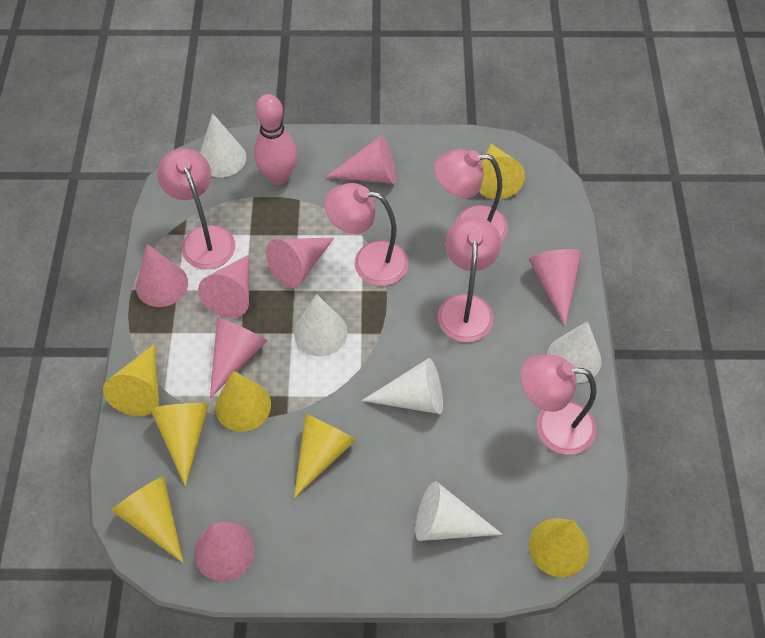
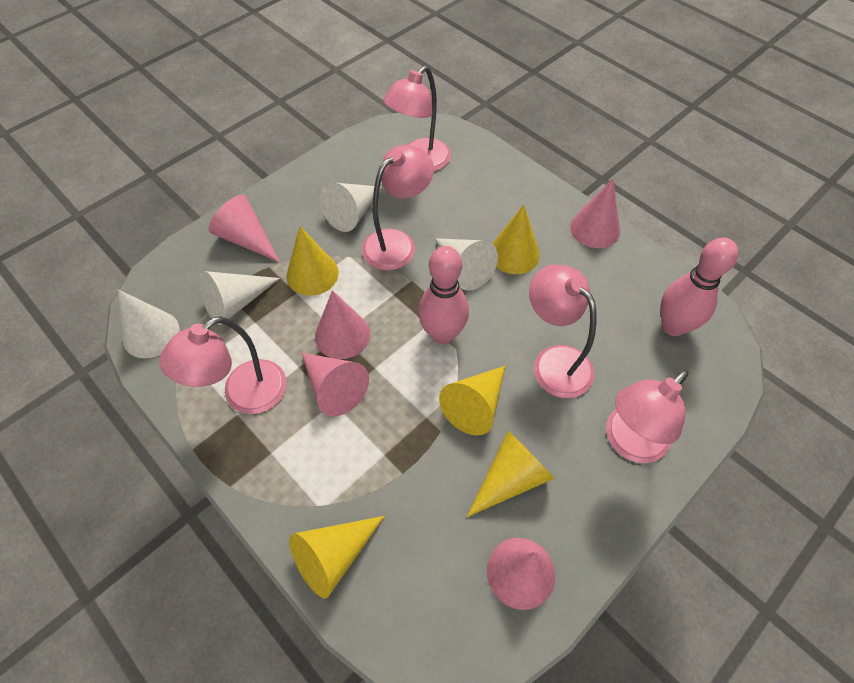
pink bowling pin: 1 -> 2
pink cone: 7 -> 5
white cone: 5 -> 4
yellow cone: 7 -> 5

